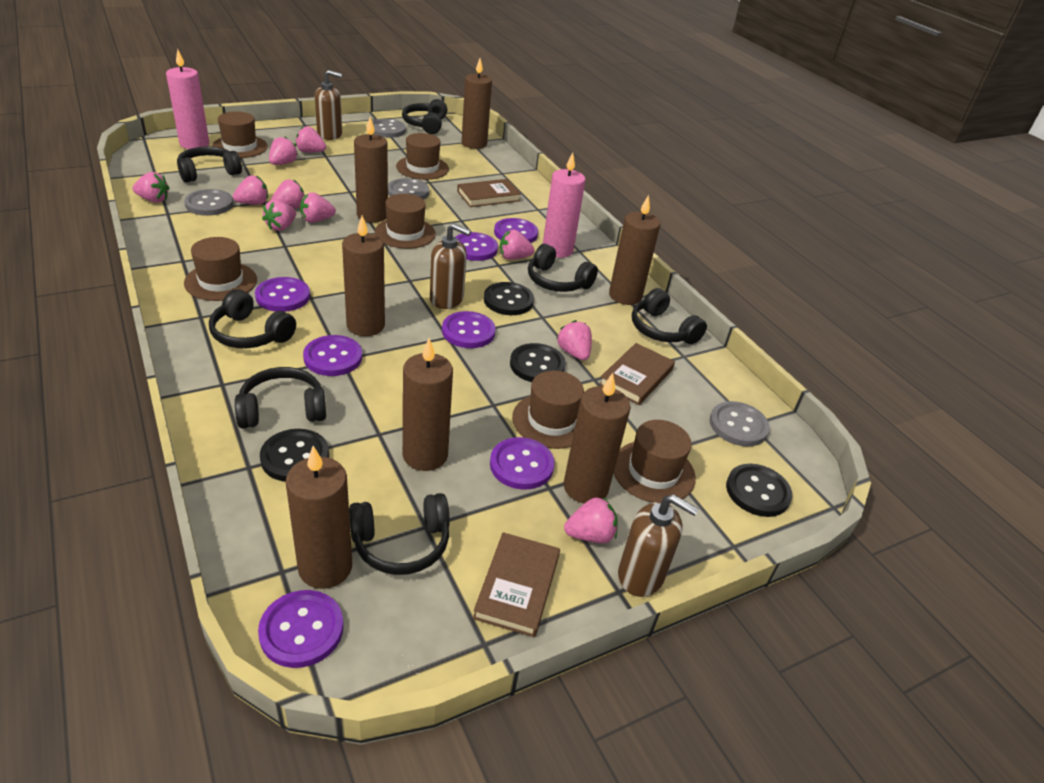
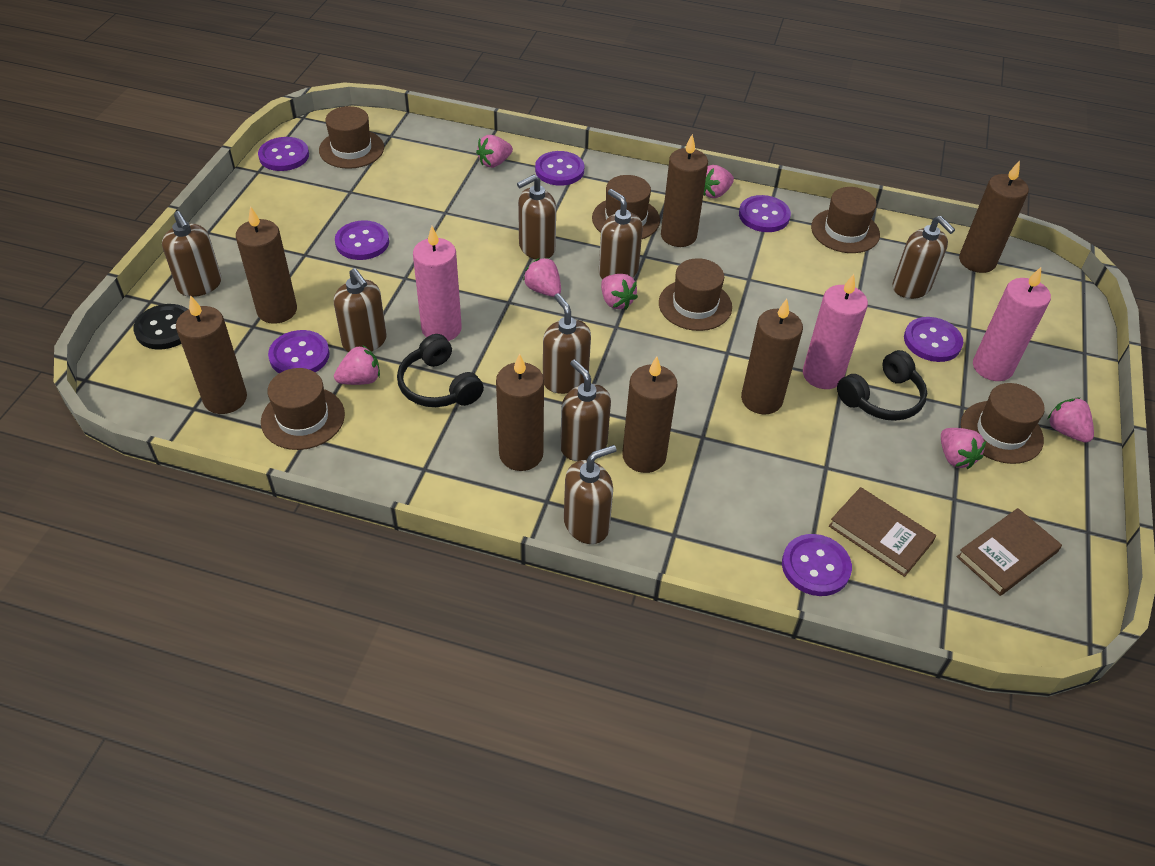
black button: 4 -> 1
black headphones: 7 -> 2
brown book: 3 -> 2
brown soap dispenser: 3 -> 8
grey button: 4 -> 0
pink candle: 2 -> 3
pink strawberry: 10 -> 7

